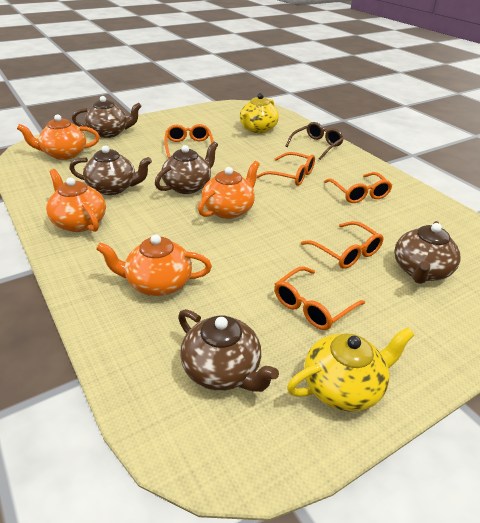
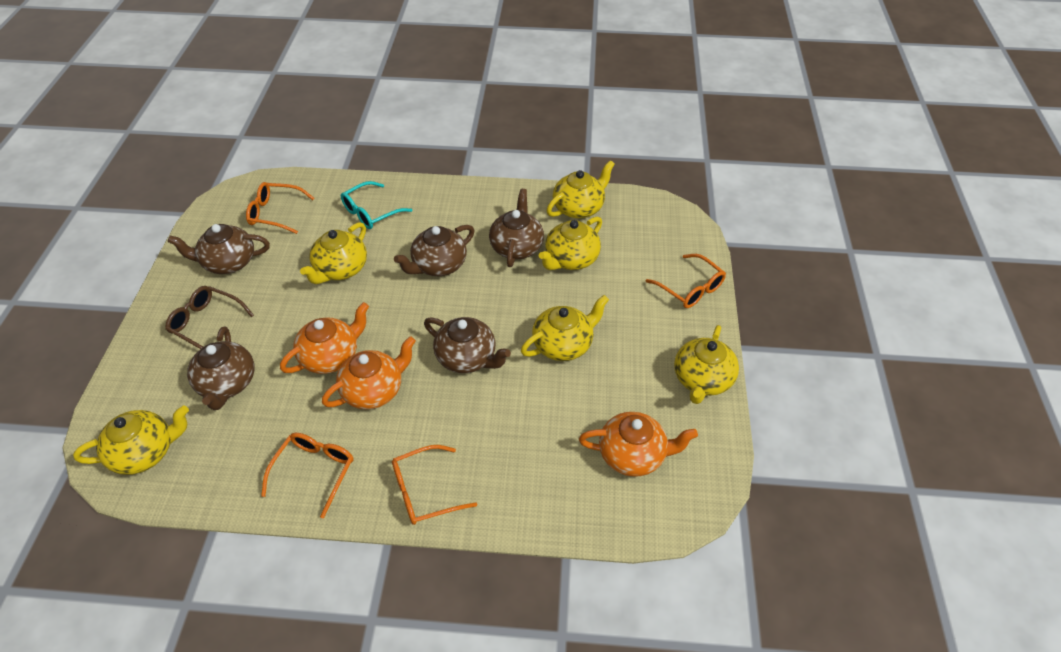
orange glasses: 5 -> 4
orange teapot: 4 -> 3
turquoise glasses: 0 -> 1
yellow teapot: 2 -> 6

